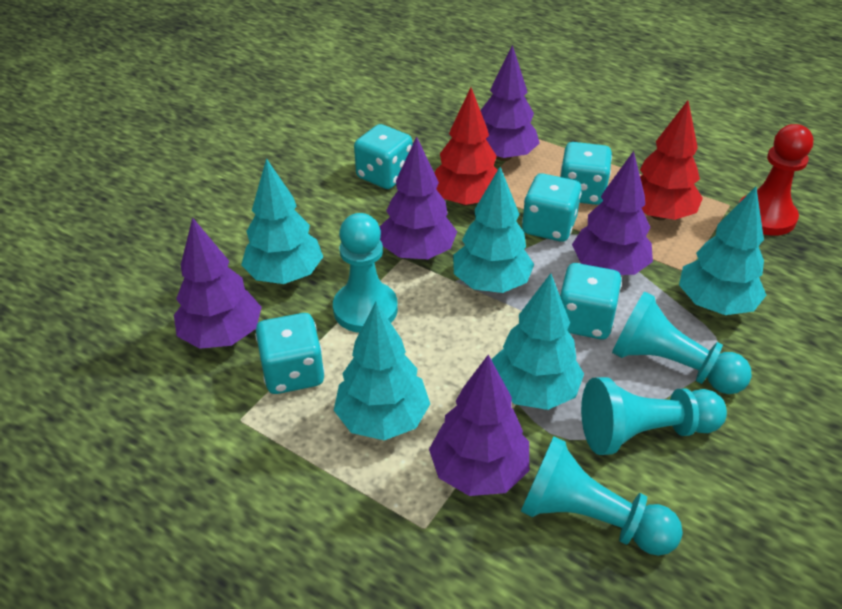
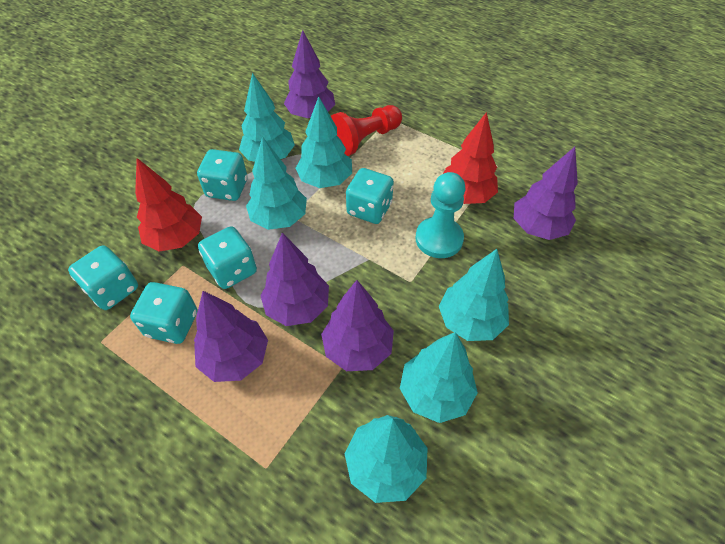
turquoise pawn: 4 -> 1
turquoise tree: 5 -> 6

